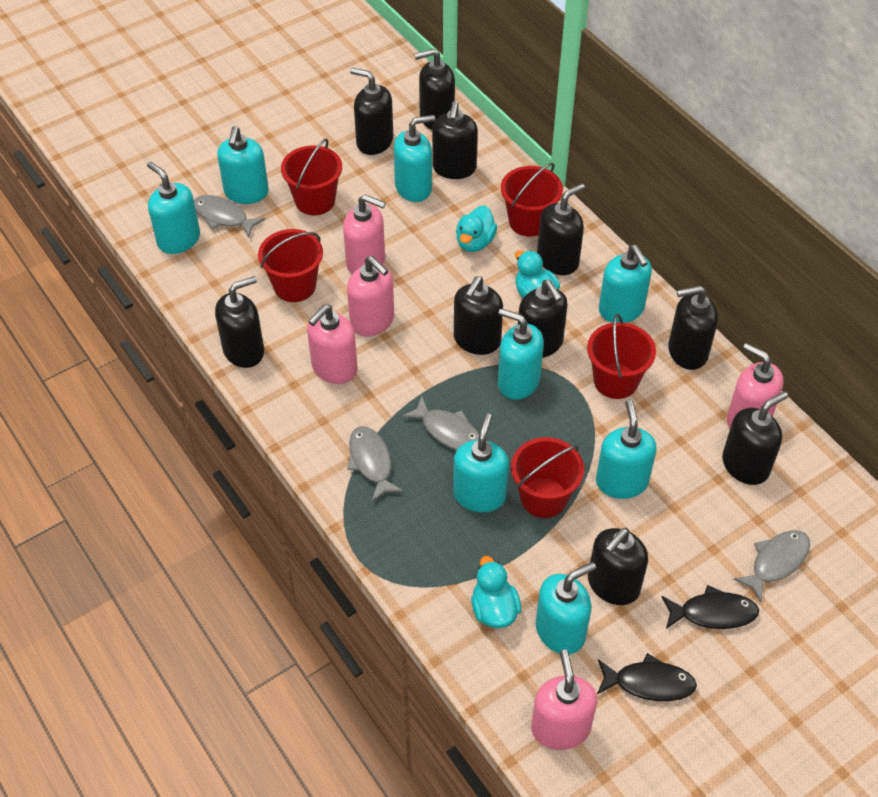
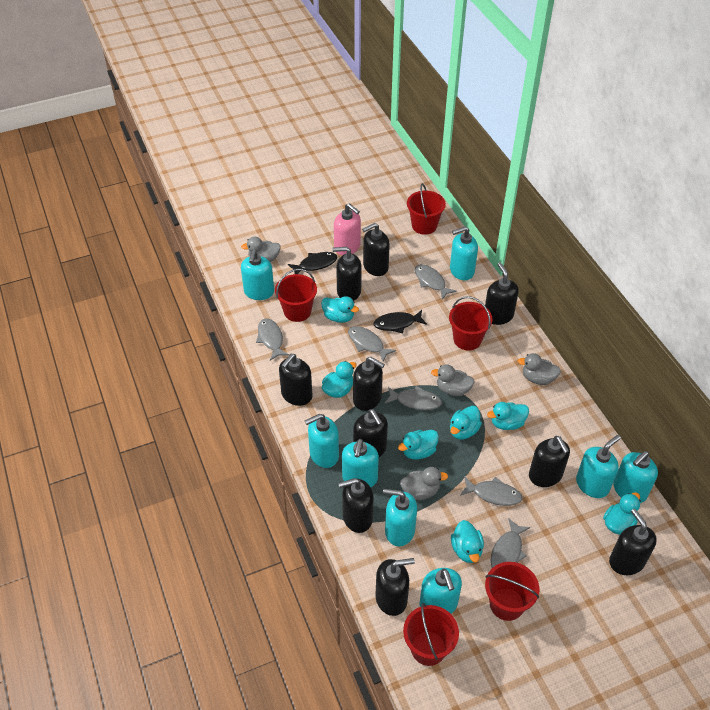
grey duck: 0 -> 4
grey fish: 4 -> 6
pink soap dispenser: 5 -> 1
turquoise duck: 3 -> 7

